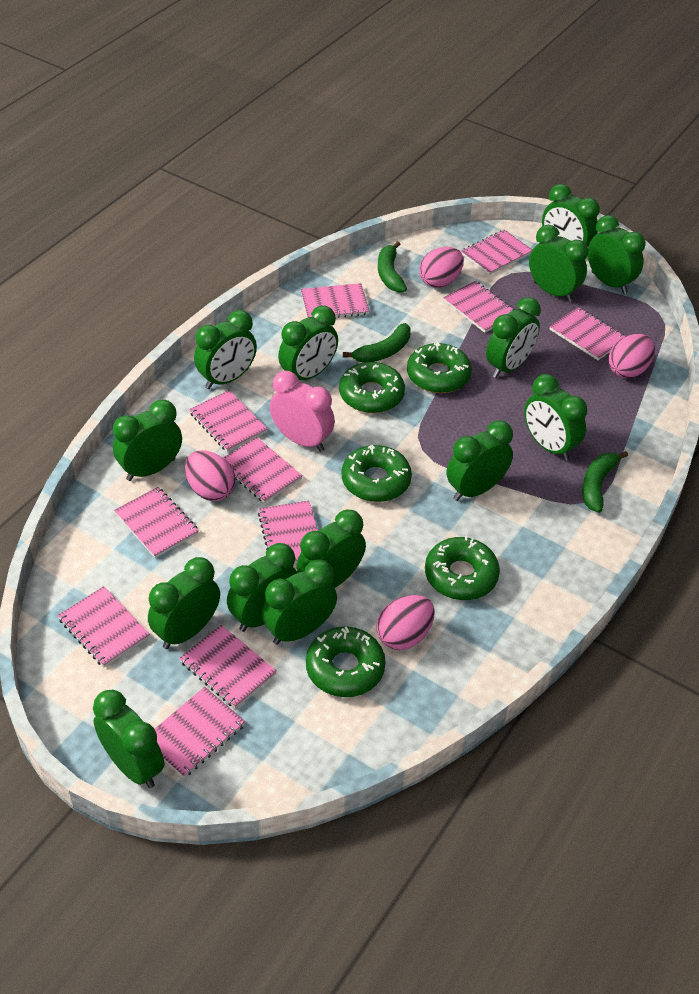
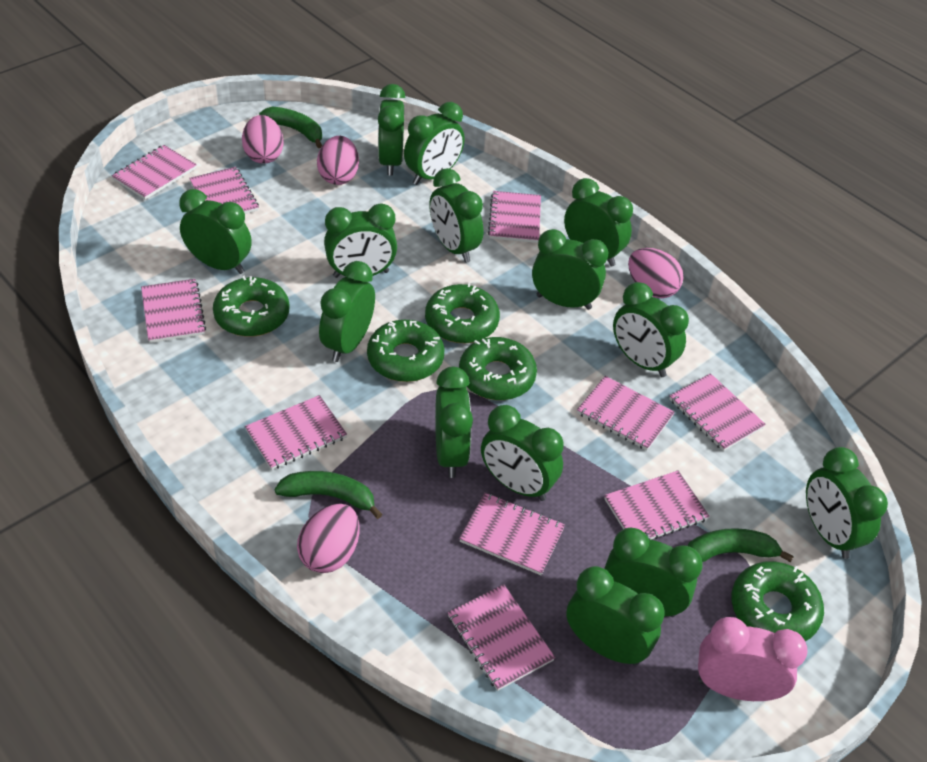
pink notebook: 11 -> 10

